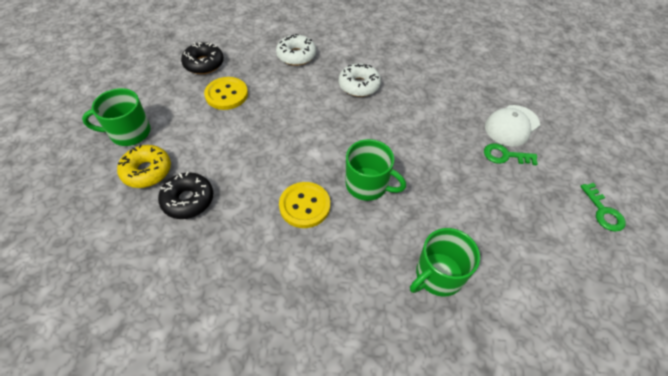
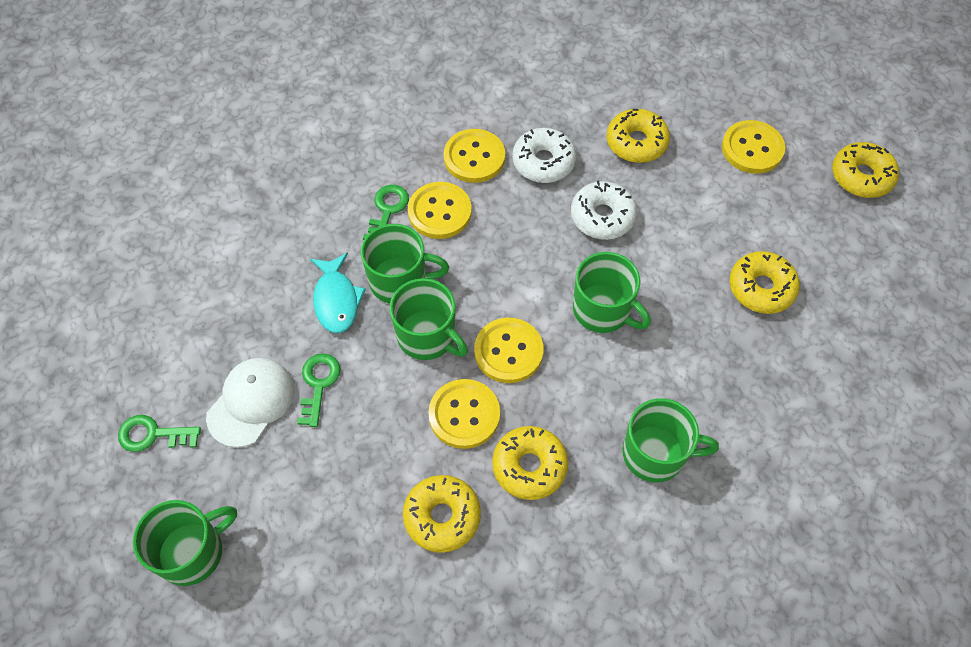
black donut: 2 -> 0
green key: 2 -> 3
green mug: 3 -> 5
turquoise fish: 0 -> 1
yellow button: 2 -> 5
yellow donut: 1 -> 5

